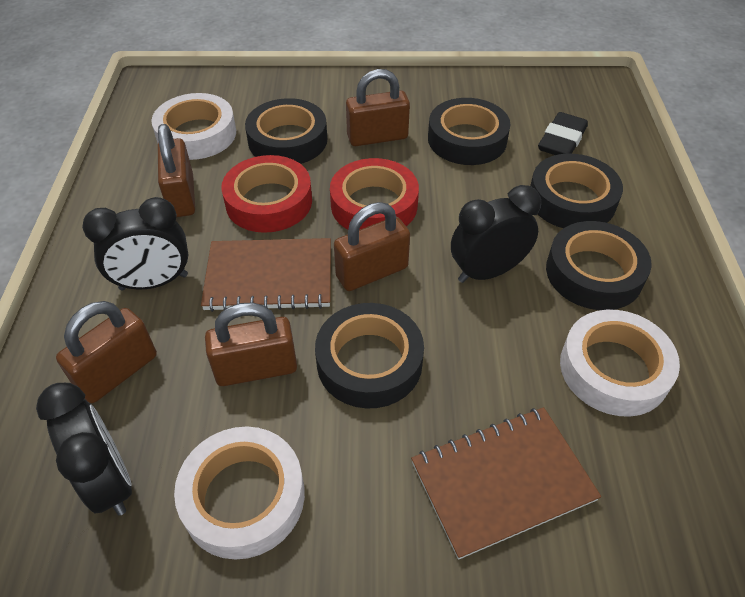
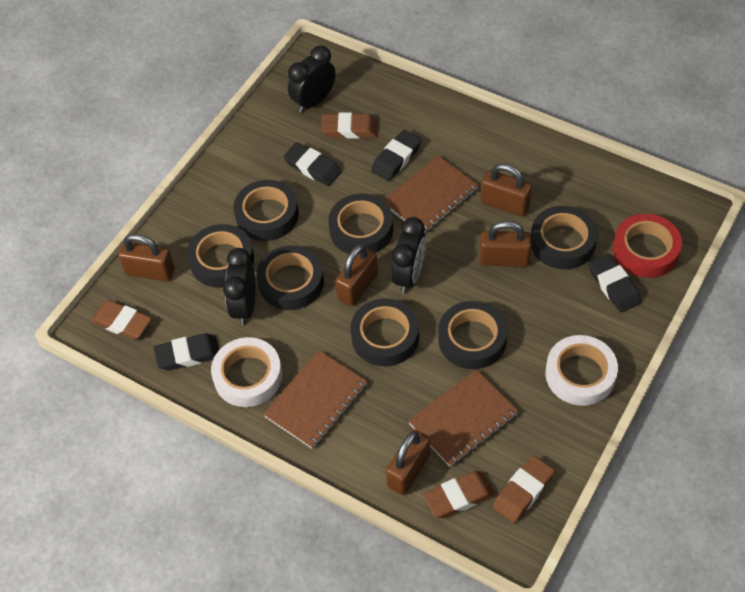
black eraser: 1 -> 4
black tape: 5 -> 7
brown eraser: 0 -> 4
brown notebook: 2 -> 3
red tape: 2 -> 1
white tape: 3 -> 2

